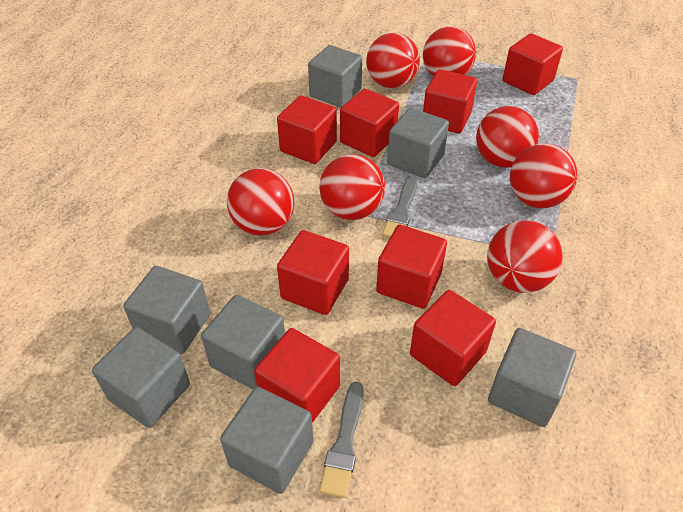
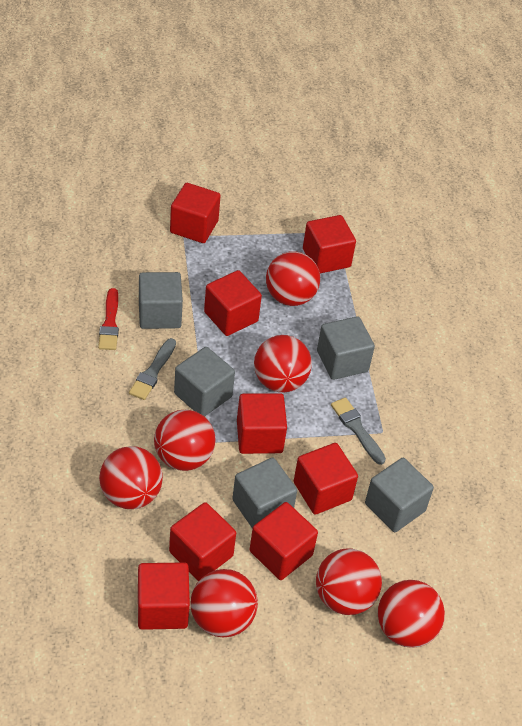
grey cube: 7 -> 5
red brush: 0 -> 1

